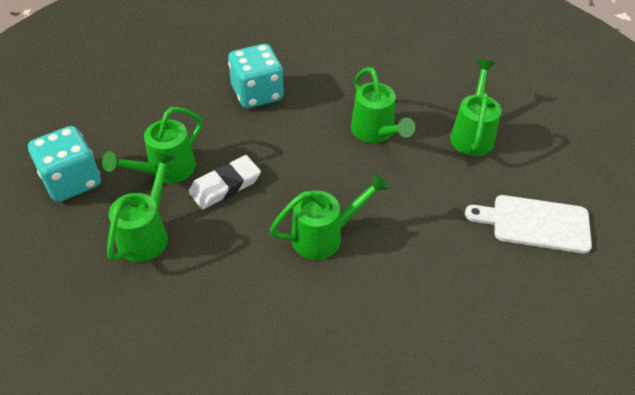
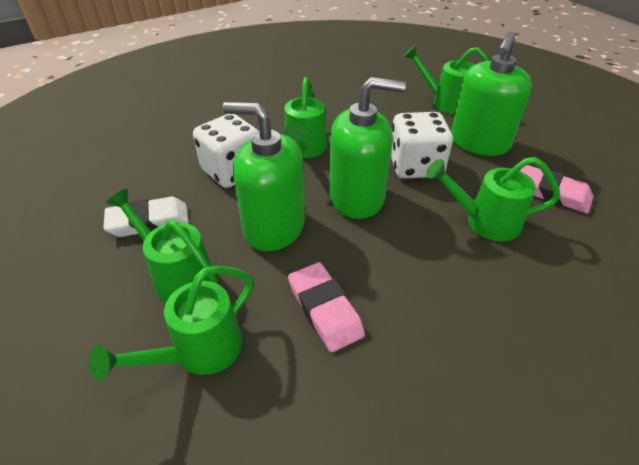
green soap dispenser: 0 -> 3
pink eraser: 0 -> 2
turquoise dice: 2 -> 0
white cutting board: 1 -> 0
white dice: 0 -> 2

